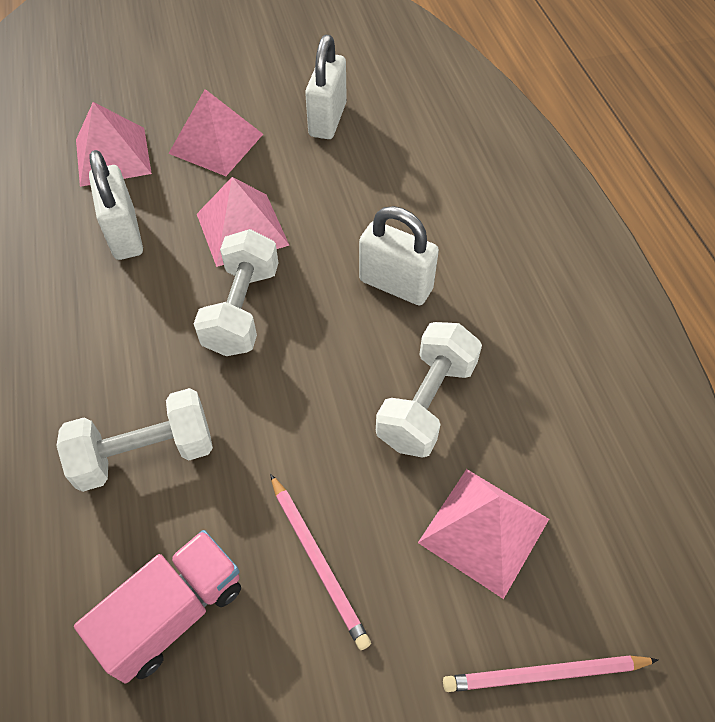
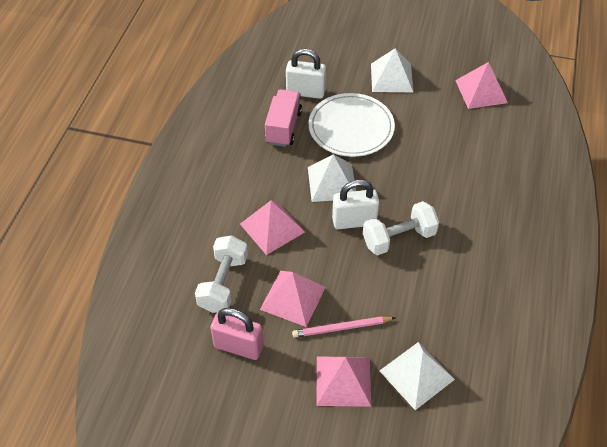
pink padlock: 0 -> 1
pink pencil: 2 -> 1
white dumbbell: 3 -> 2
white padlock: 3 -> 2
white plate: 0 -> 1
white pyramid: 0 -> 3

